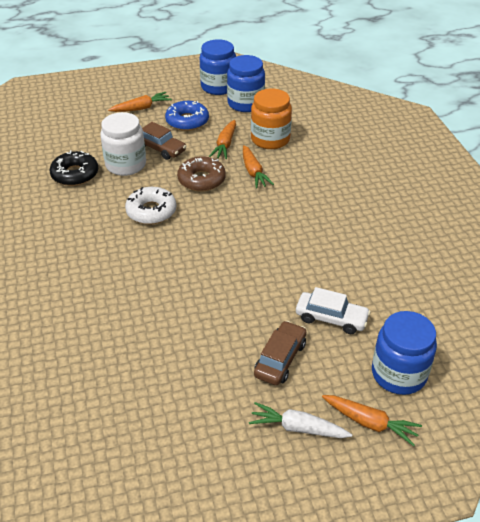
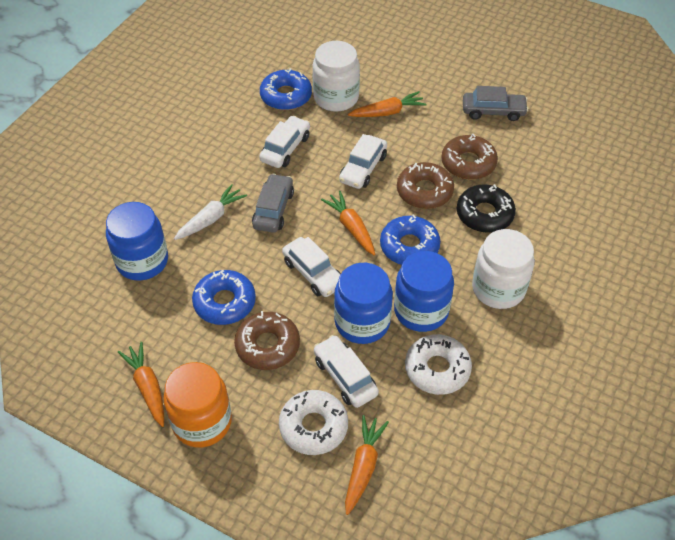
blue donut: 1 -> 3
brown car: 2 -> 0
brown donut: 1 -> 3
grey car: 0 -> 2
white car: 1 -> 4
white donut: 1 -> 2
white jar: 1 -> 2

